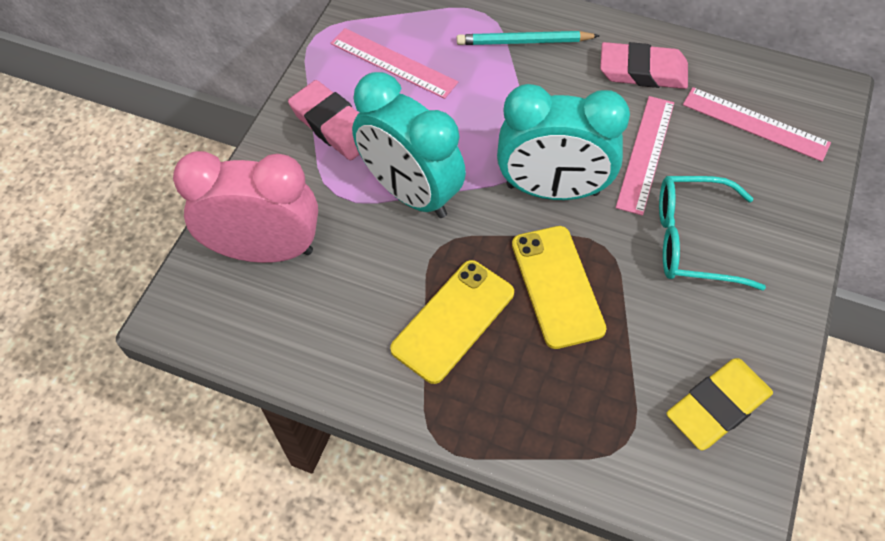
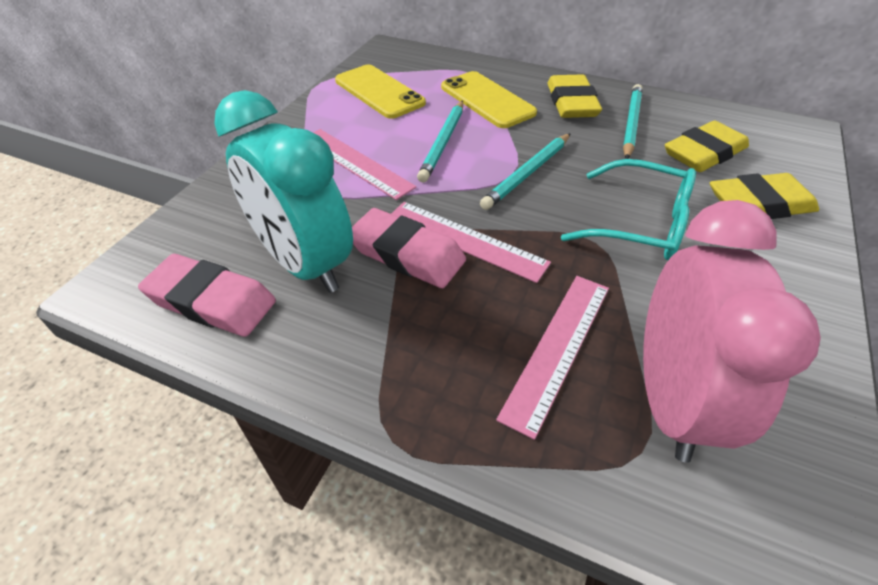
turquoise clock: 2 -> 1
turquoise pencil: 1 -> 3
yellow eraser: 1 -> 3

